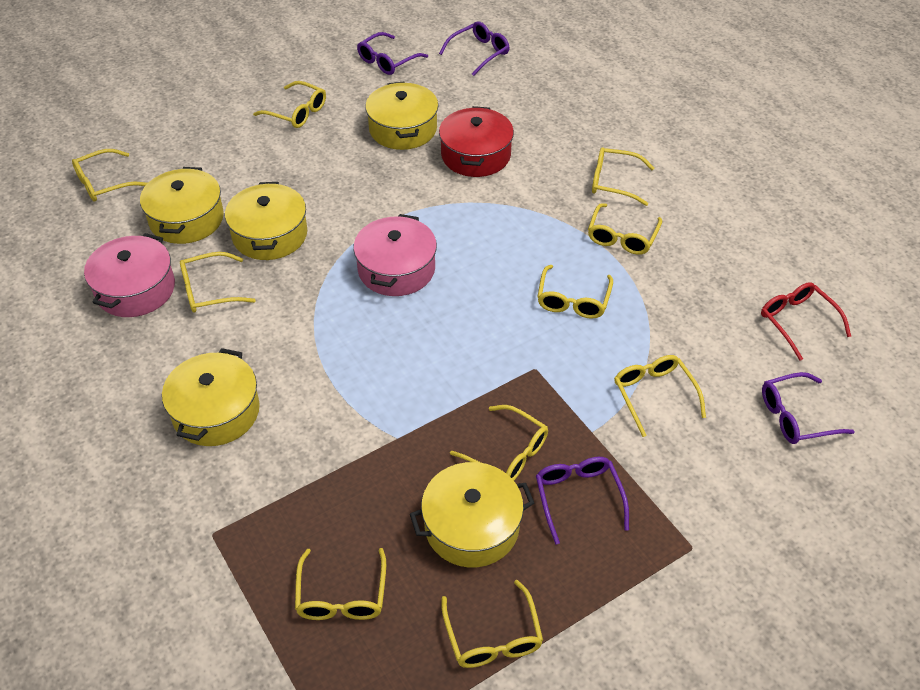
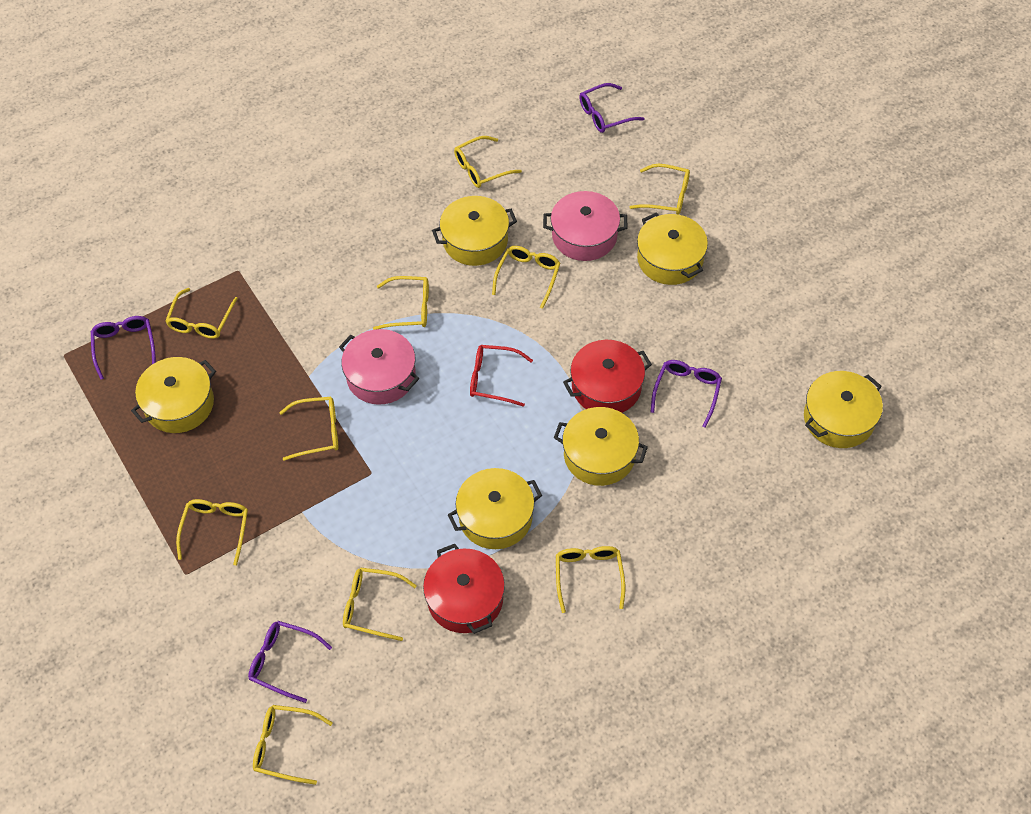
red pot: 1 -> 2
yellow pot: 5 -> 6

